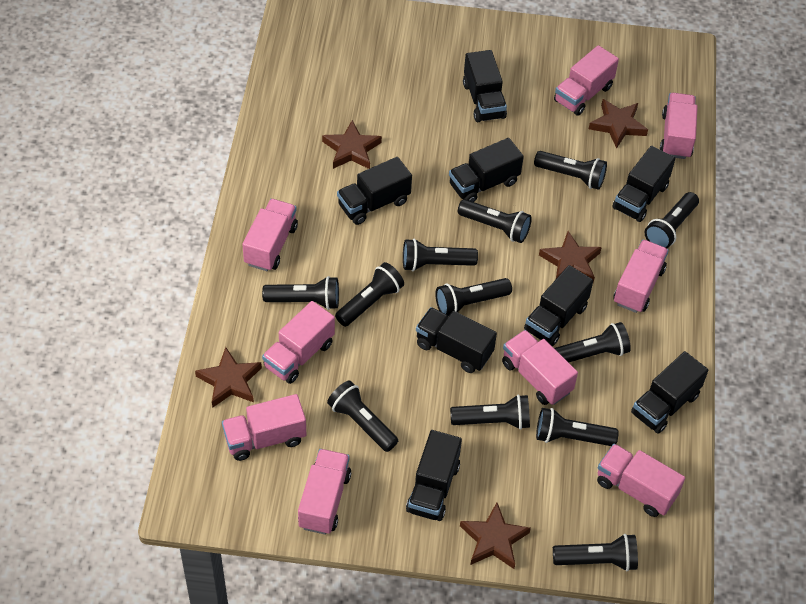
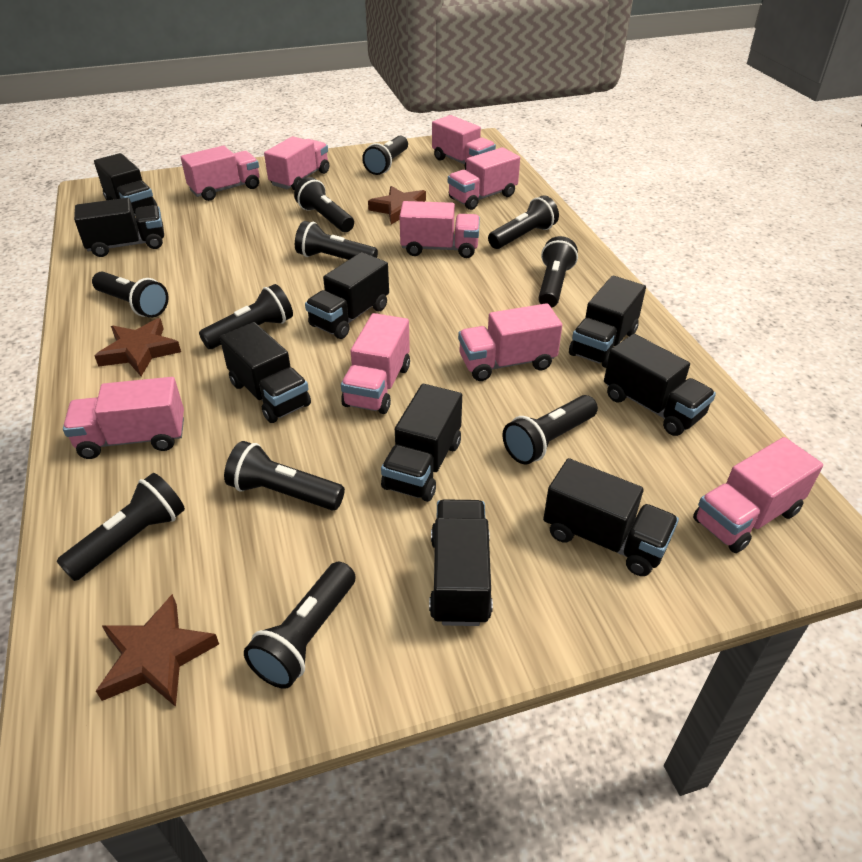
black flashlight: 12 -> 11
black truck: 8 -> 9
brown star: 5 -> 3

